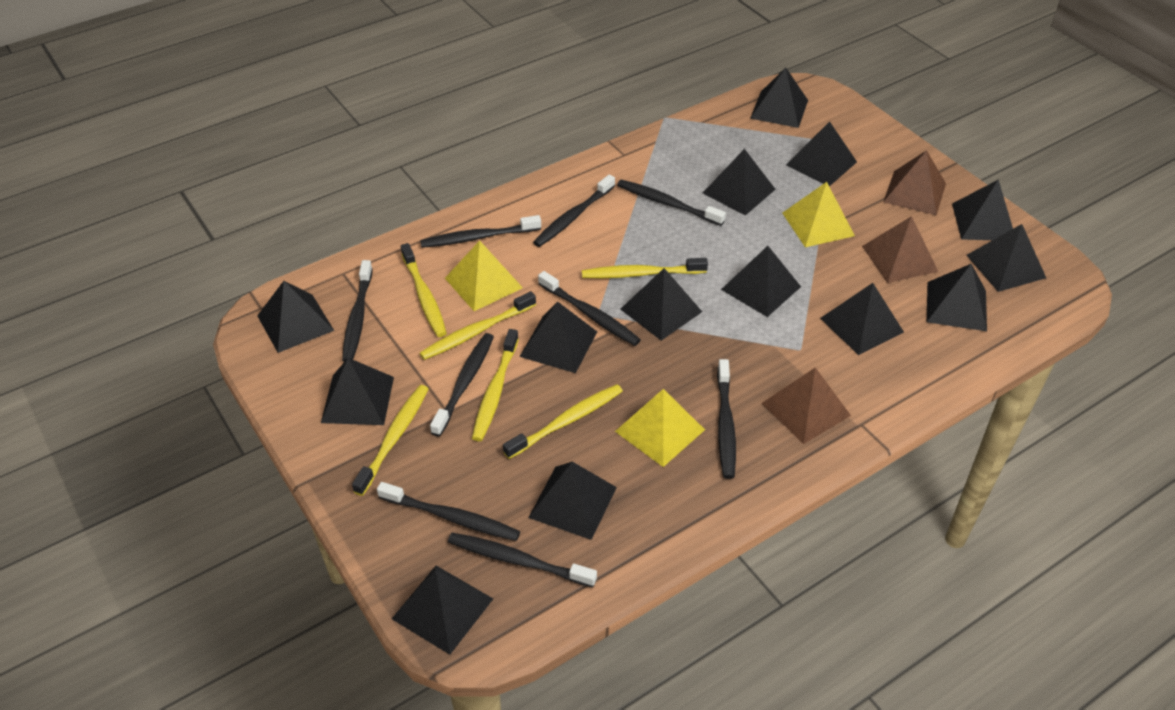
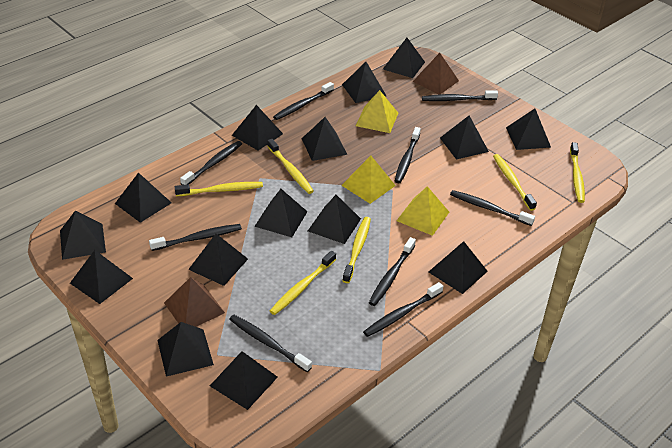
black pyramid: 14 -> 15
brown pyramid: 3 -> 2

